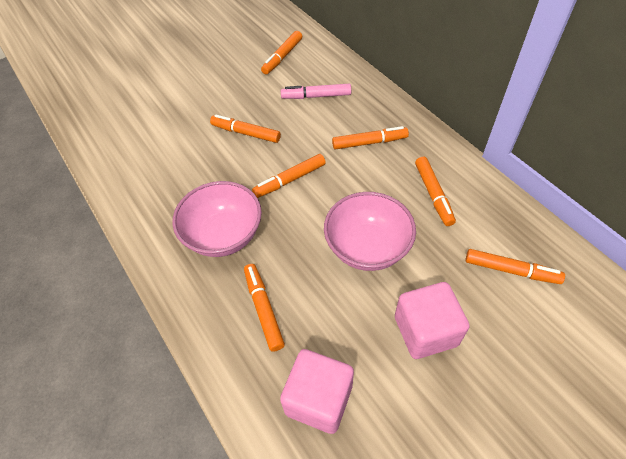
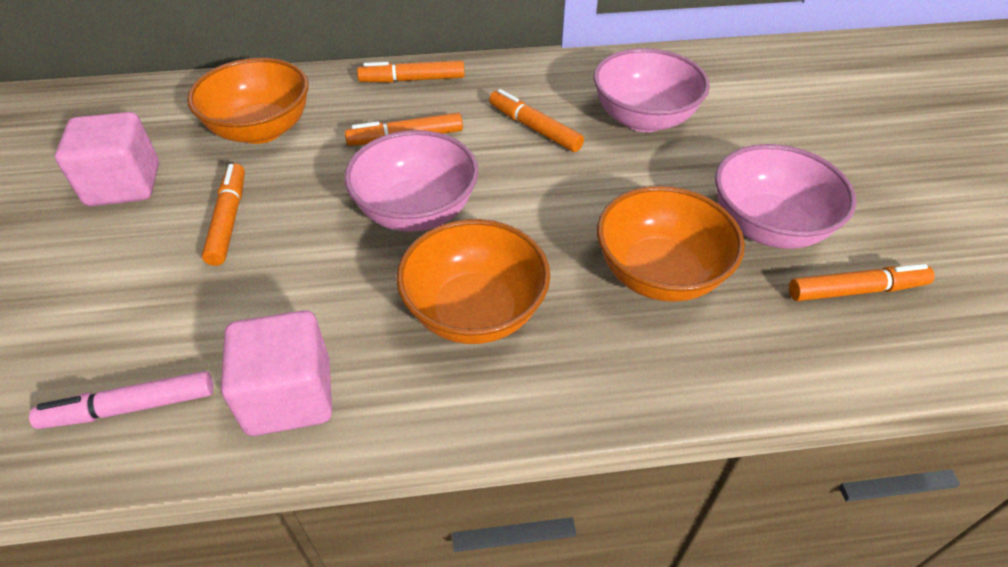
orange bowl: 0 -> 3
orange marker: 7 -> 5
pink bowl: 2 -> 3

